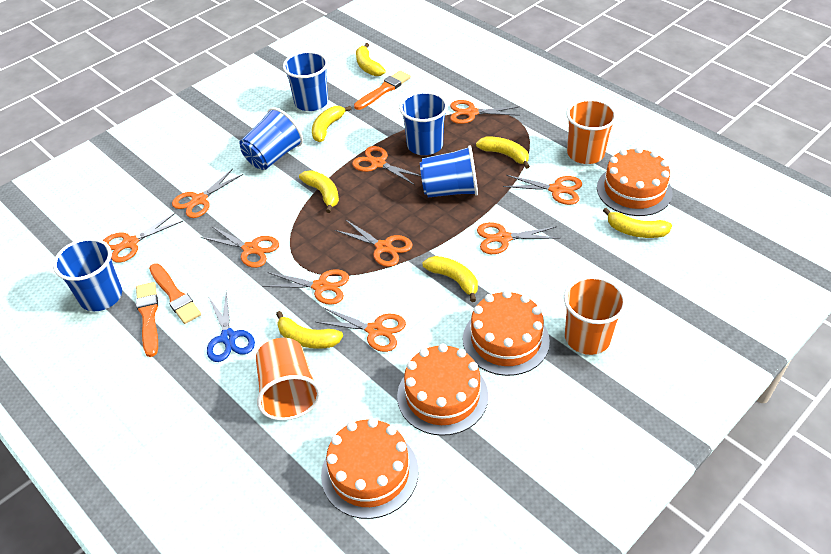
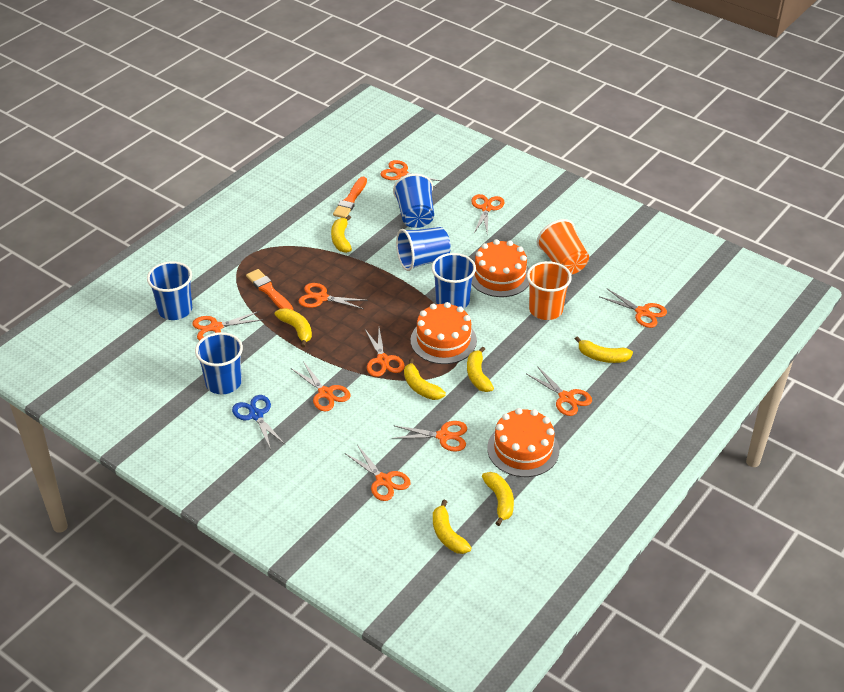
orange brush: 3 -> 2
orange cake: 4 -> 3
orange cup: 3 -> 2

